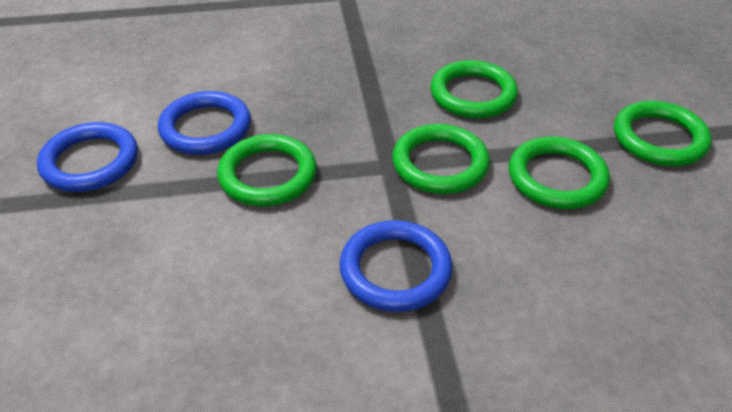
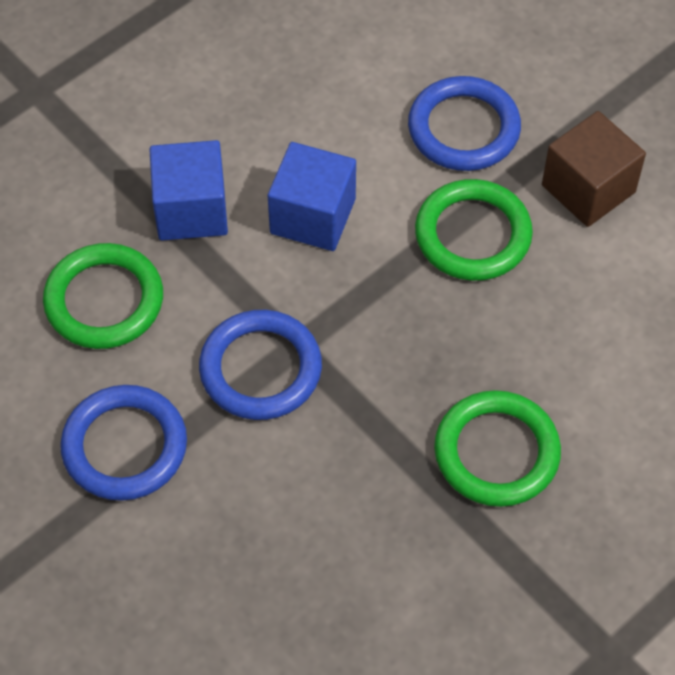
blue cube: 0 -> 2
brown cube: 0 -> 1
green ring: 5 -> 3

